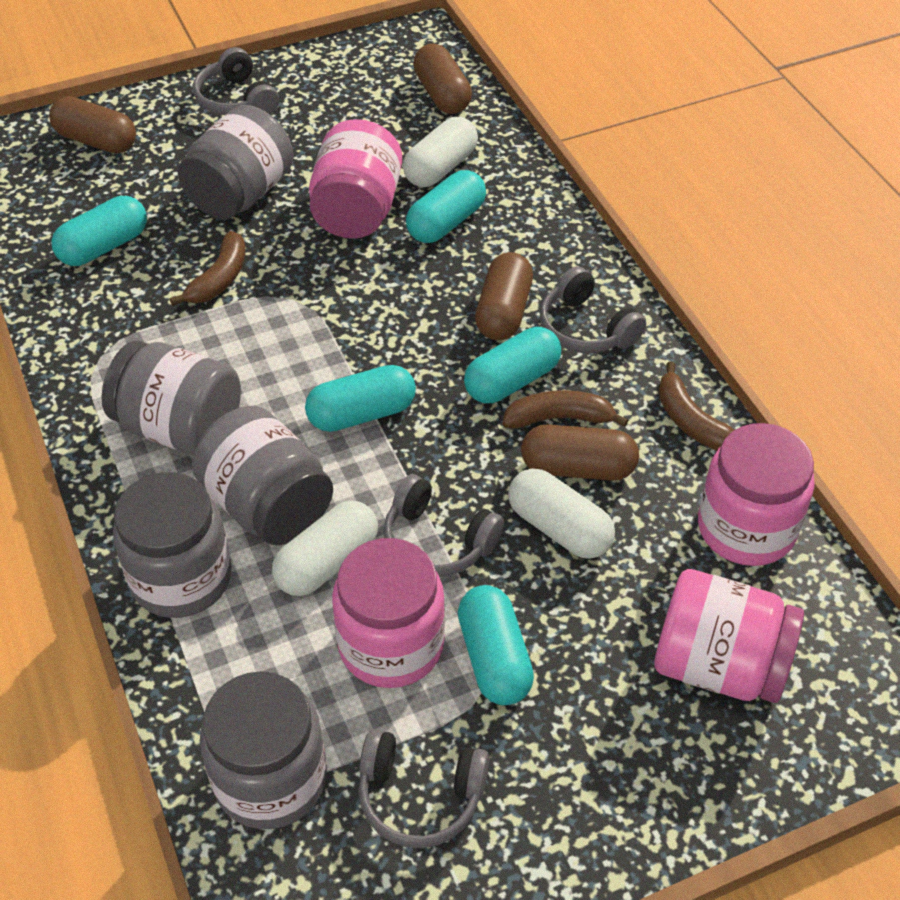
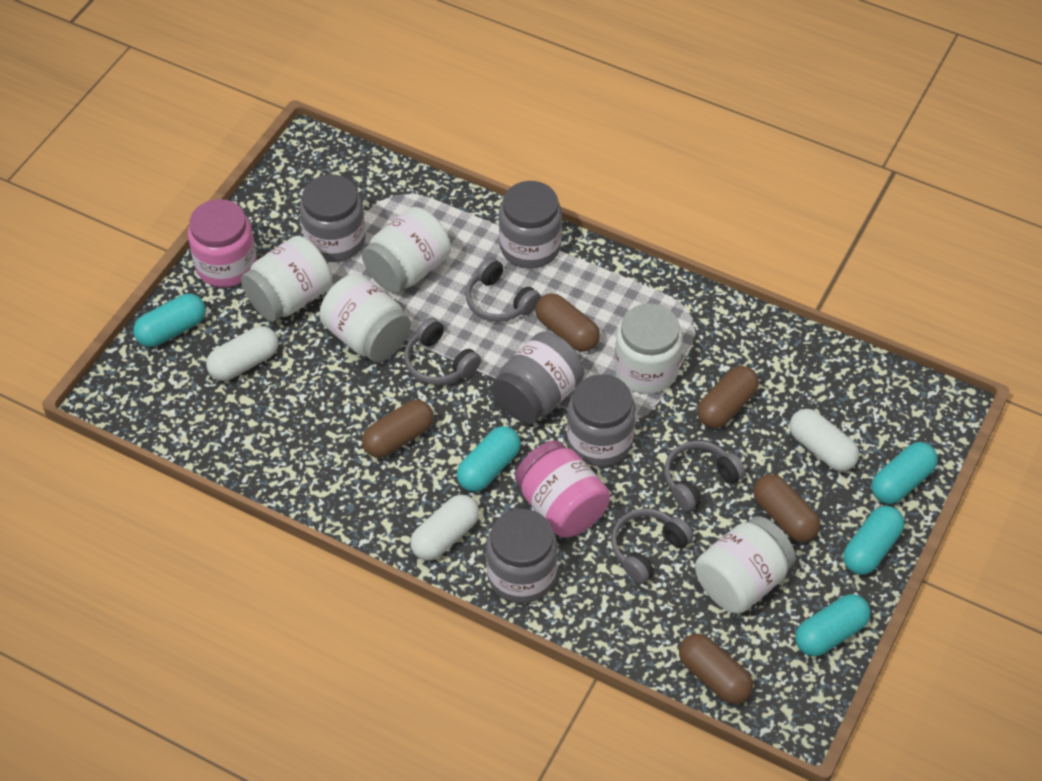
brown banana: 3 -> 0
brown capsule: 4 -> 5
pink jar: 4 -> 2
white jar: 0 -> 5

